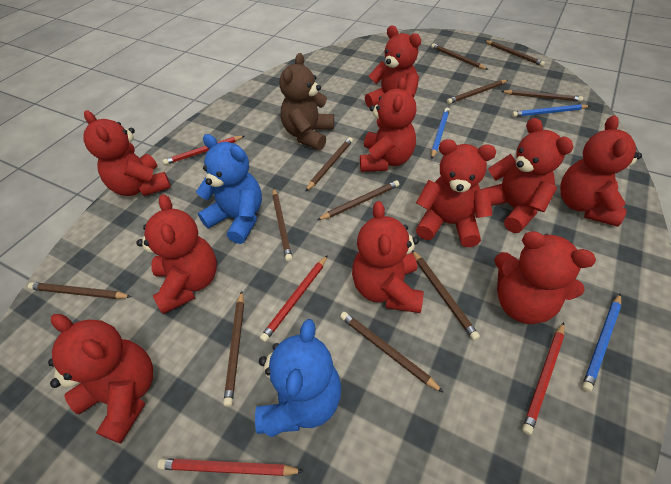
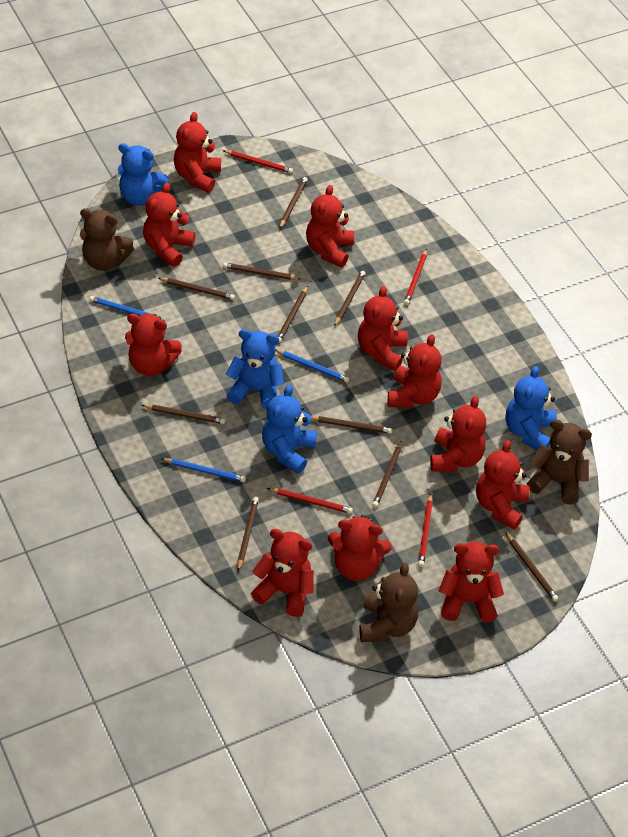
blue teddy bear: 2 -> 4
brown pencil: 11 -> 10
brown teddy bear: 1 -> 3
red teddy bear: 10 -> 11

